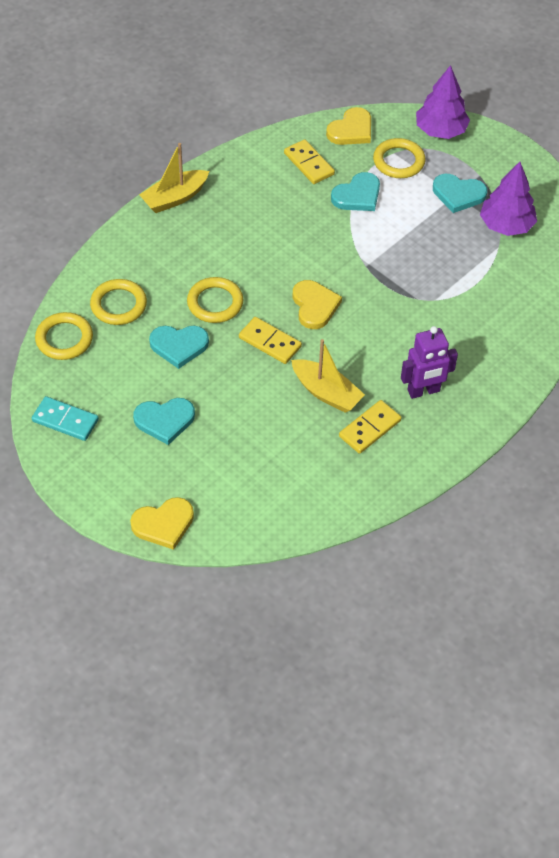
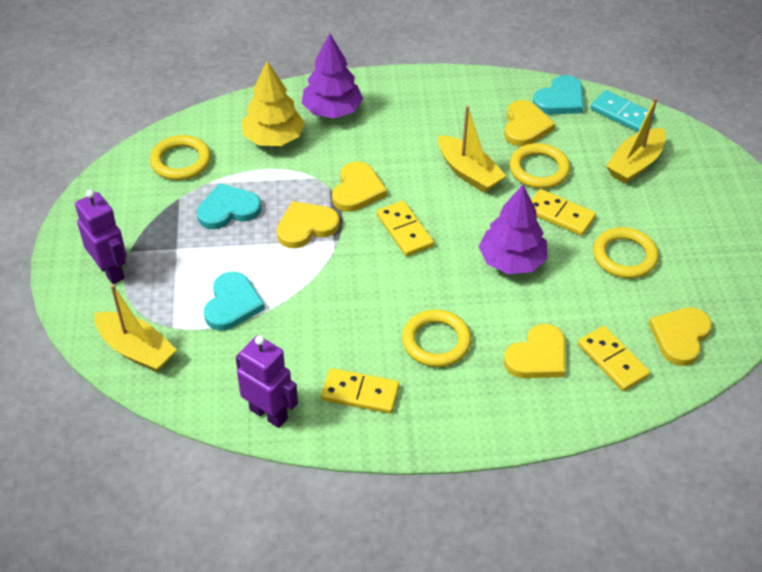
purple robot: 1 -> 2
turquoise heart: 4 -> 3
yellow boat: 2 -> 3
yellow domino: 3 -> 4
yellow heart: 3 -> 5
yellow tree: 0 -> 1

